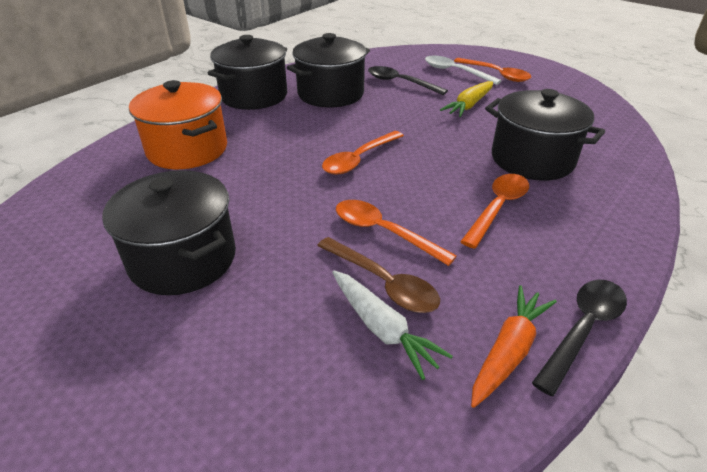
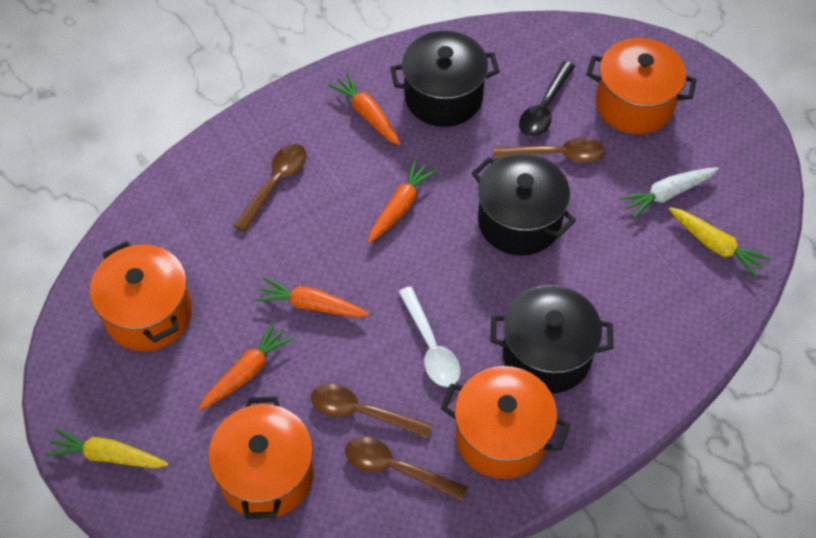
black pot: 4 -> 3
black spoon: 2 -> 1
brown spoon: 1 -> 4
orange carrot: 1 -> 4
orange pot: 1 -> 4
orange spoon: 4 -> 0
yellow carrot: 1 -> 2

